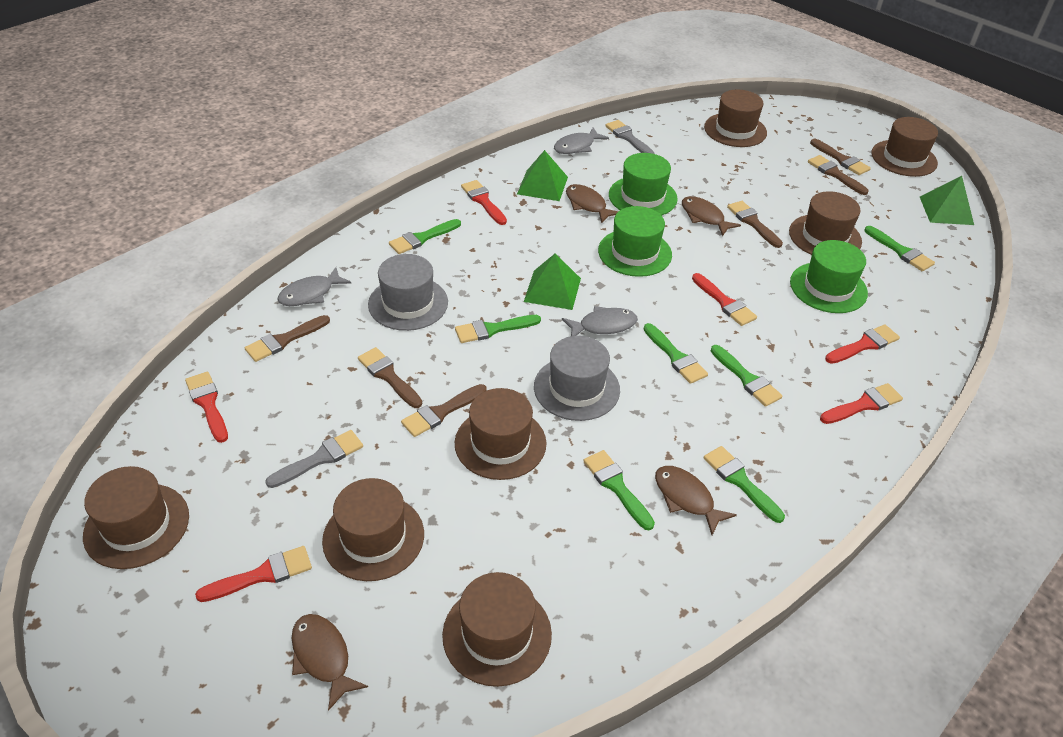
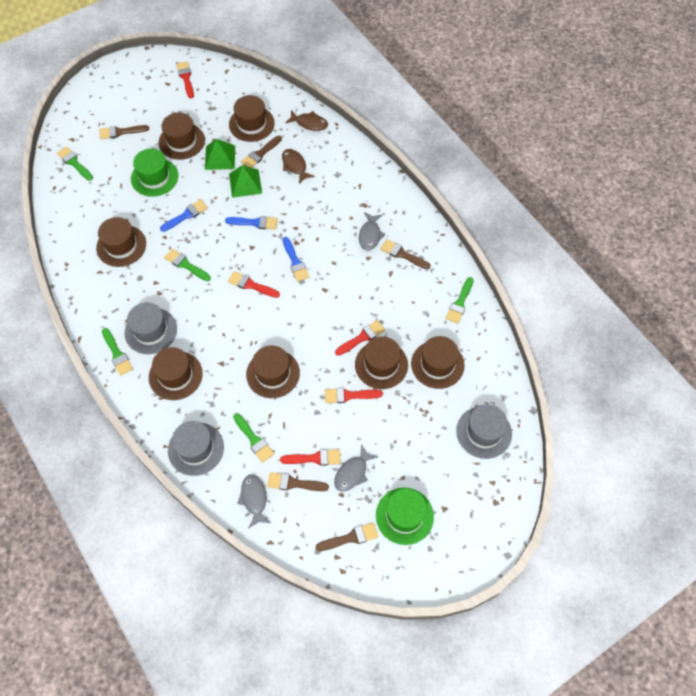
blue brush: 0 -> 3
brown brush: 6 -> 5
brown fish: 4 -> 2
green brush: 7 -> 5
green hat: 3 -> 2
green pyramid: 3 -> 2
grey brush: 2 -> 0
grey hat: 2 -> 3
red brush: 6 -> 5

